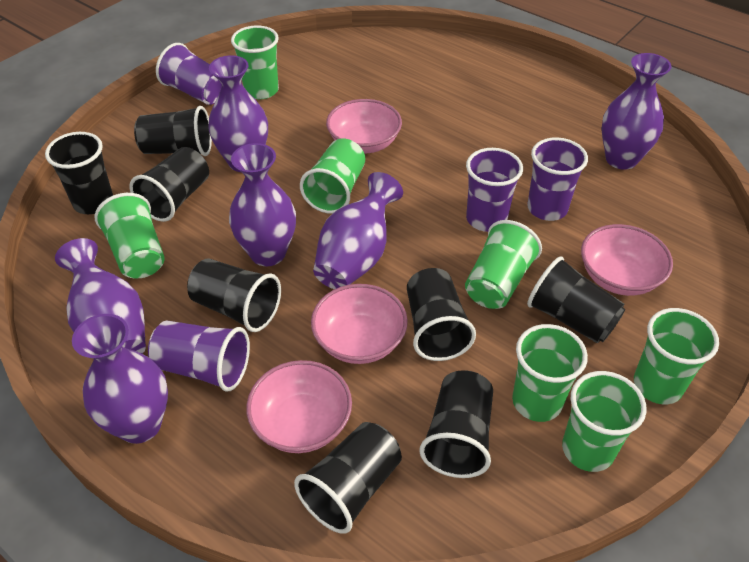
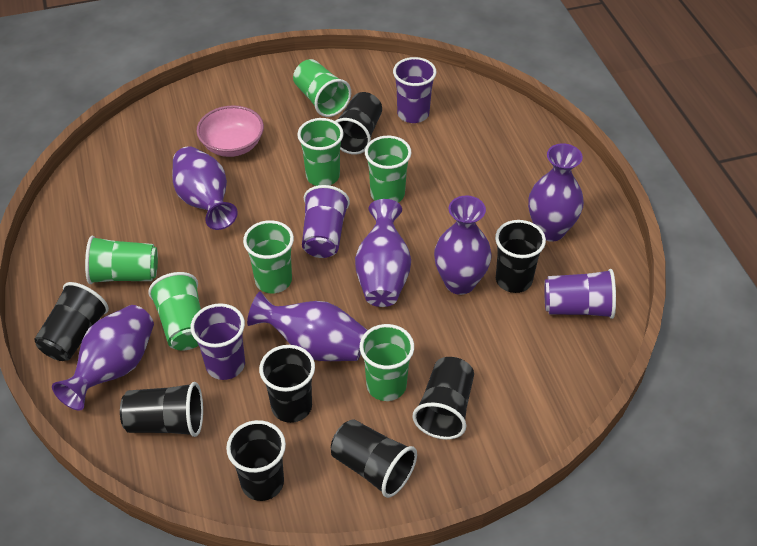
pink bowl: 4 -> 1

